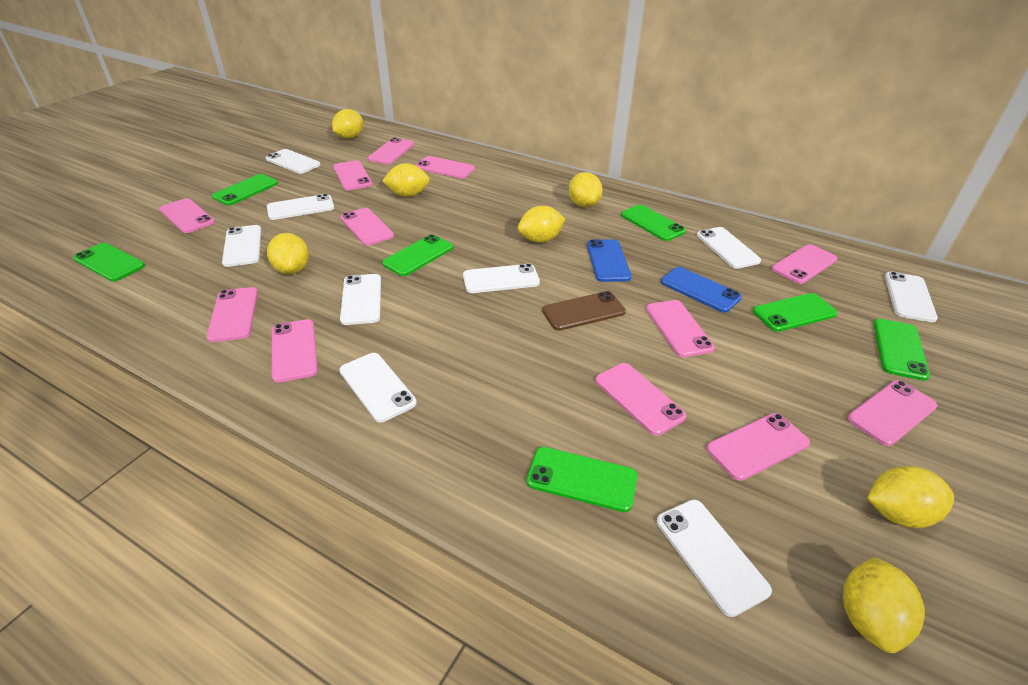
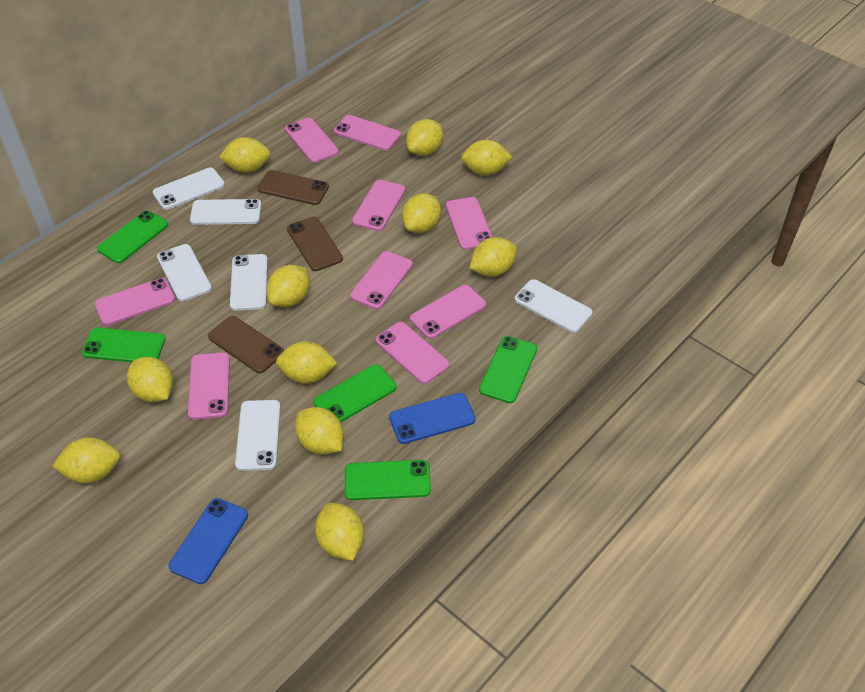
brown phone: 1 -> 3
green phone: 7 -> 5
pink phone: 12 -> 9
white phone: 9 -> 6
yellow lemon: 7 -> 11

